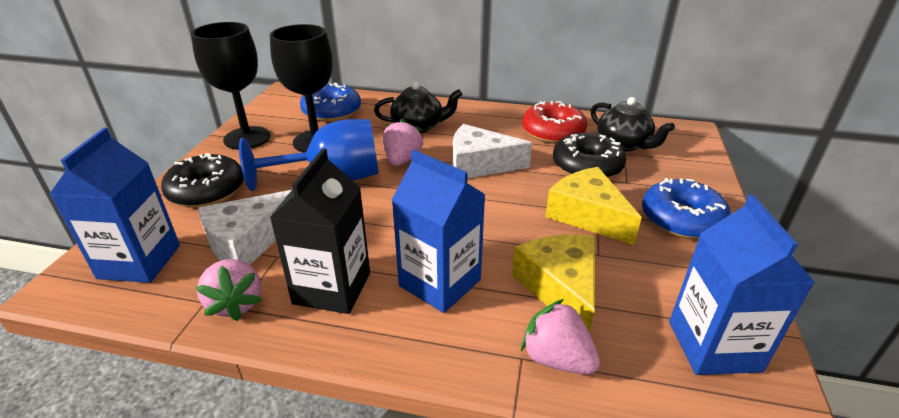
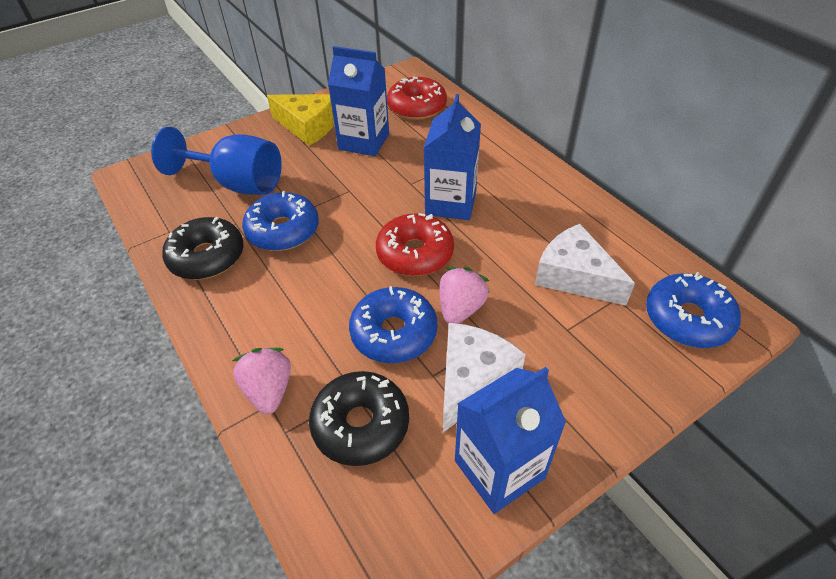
black carton: 1 -> 0
black goblet: 2 -> 0
black teapot: 2 -> 0
blue donut: 2 -> 3
pink strawberry: 3 -> 2
red donut: 1 -> 2
yellow cheese: 2 -> 1

